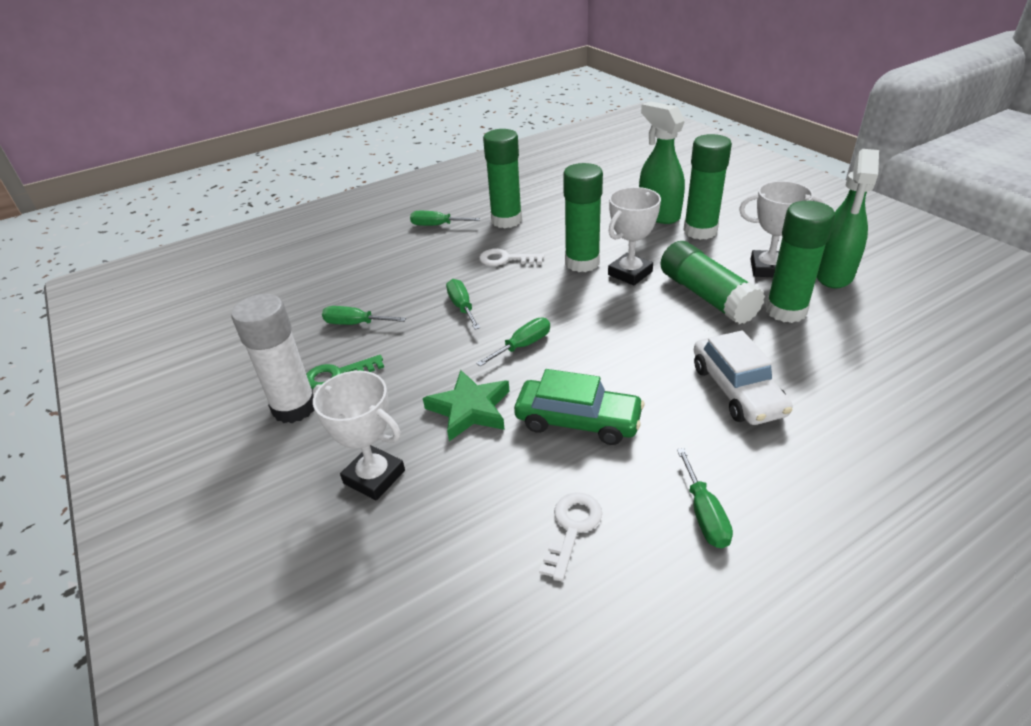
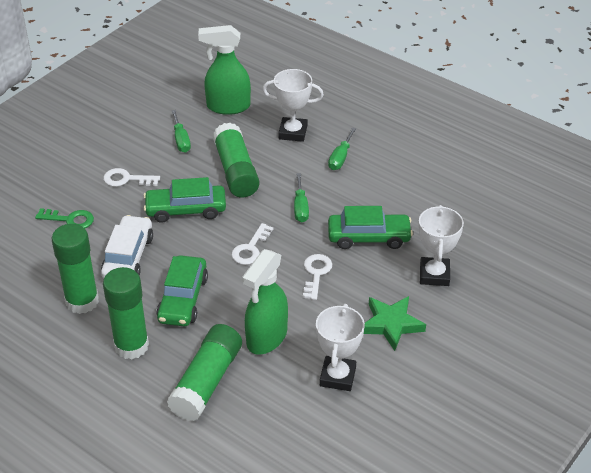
green car: 1 -> 3
green glue stick: 5 -> 4
green screwdriver: 5 -> 3
white glue stick: 1 -> 0
white key: 2 -> 3

